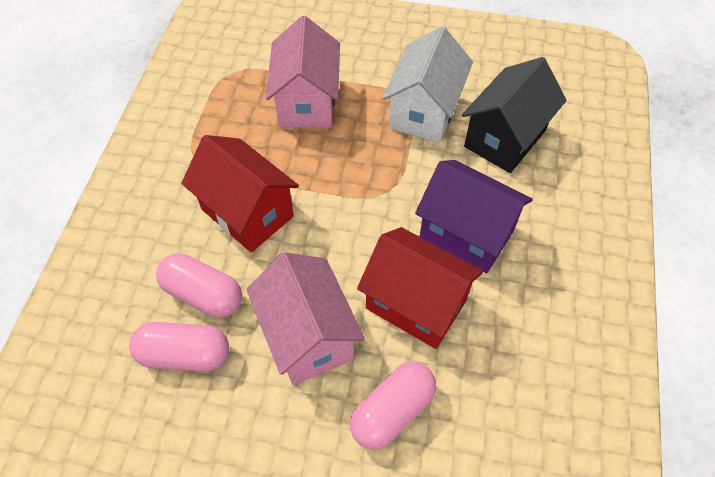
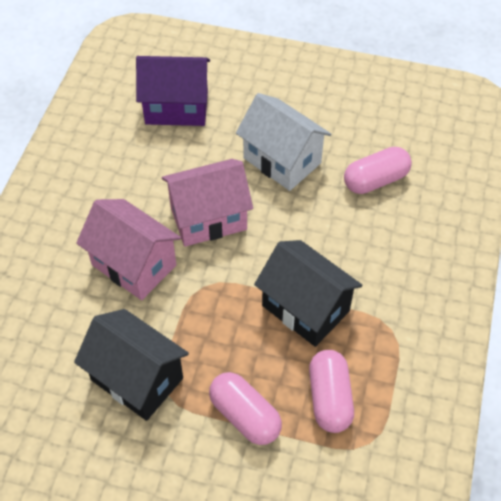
black house: 1 -> 2
red house: 2 -> 0

